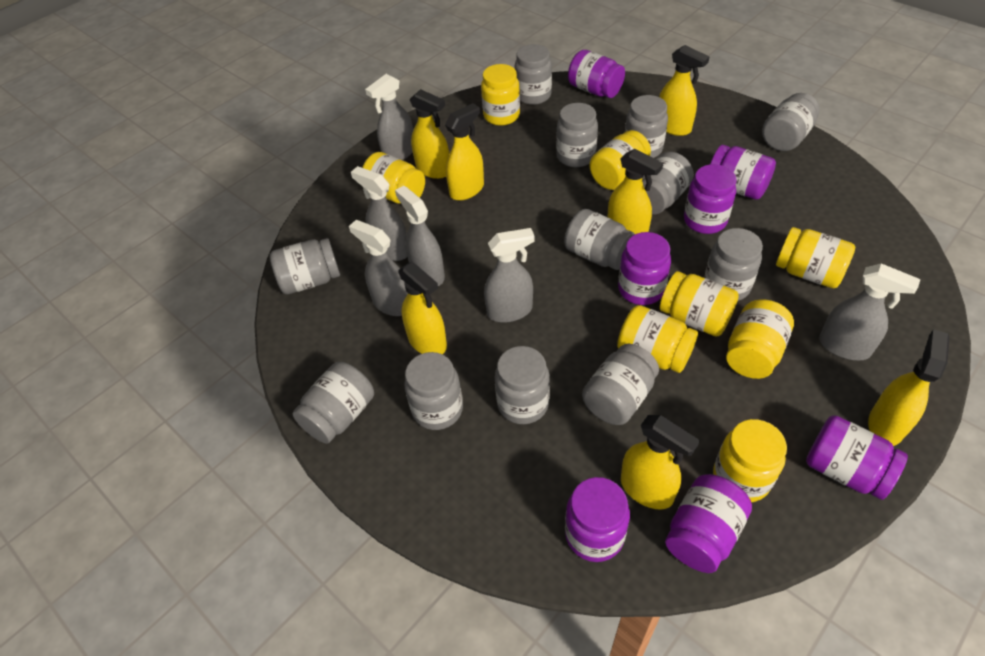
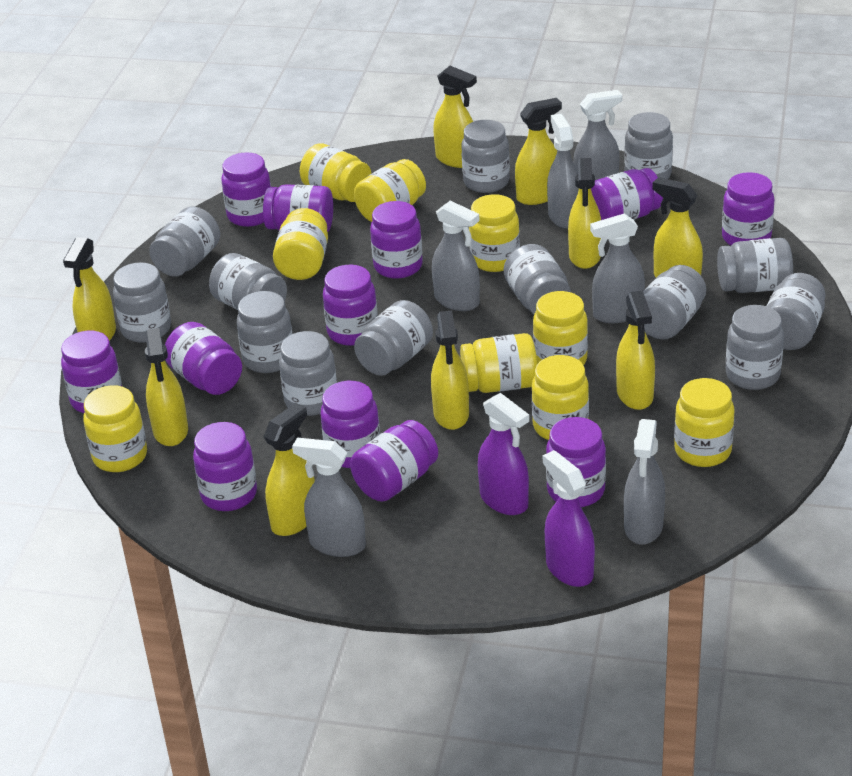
grey jar: 12 -> 13
purple jar: 7 -> 12
purple spray bottle: 0 -> 2
yellow jar: 8 -> 9
yellow spray bottle: 7 -> 9

